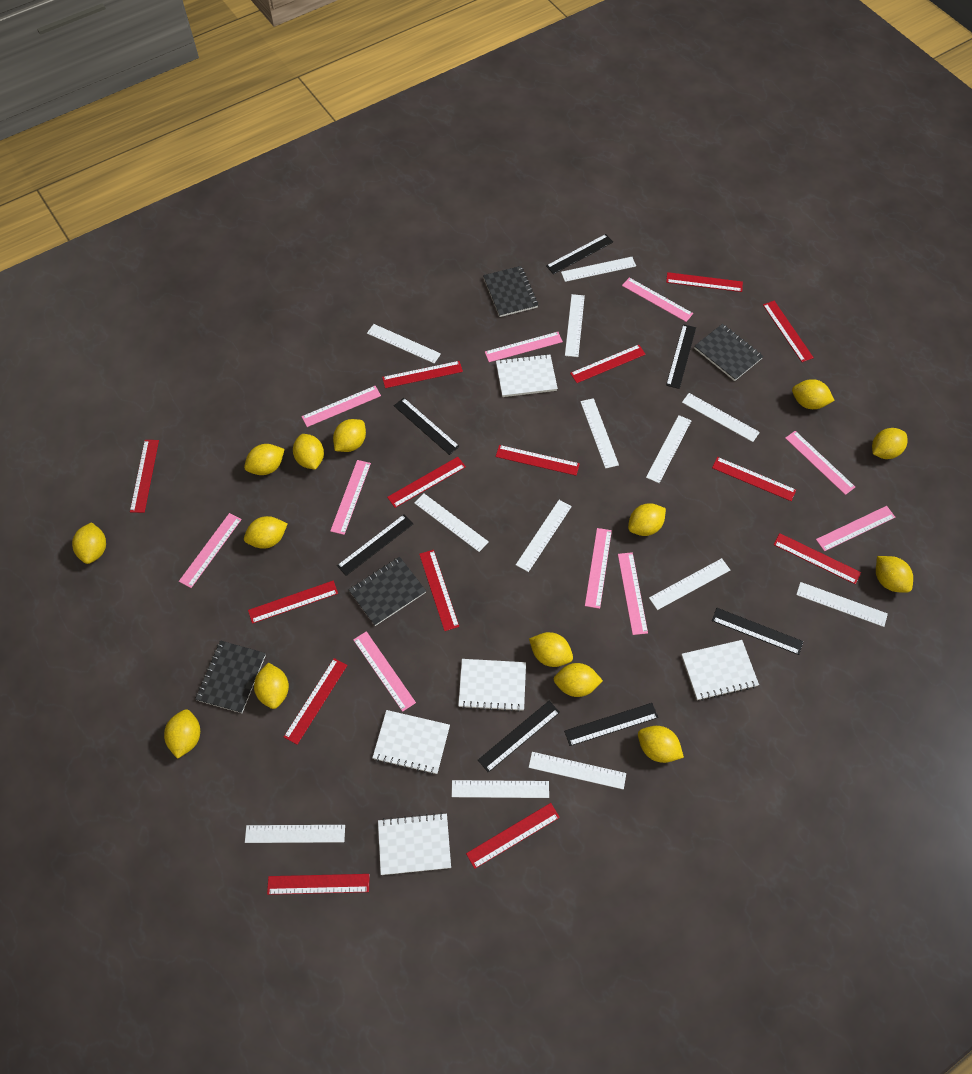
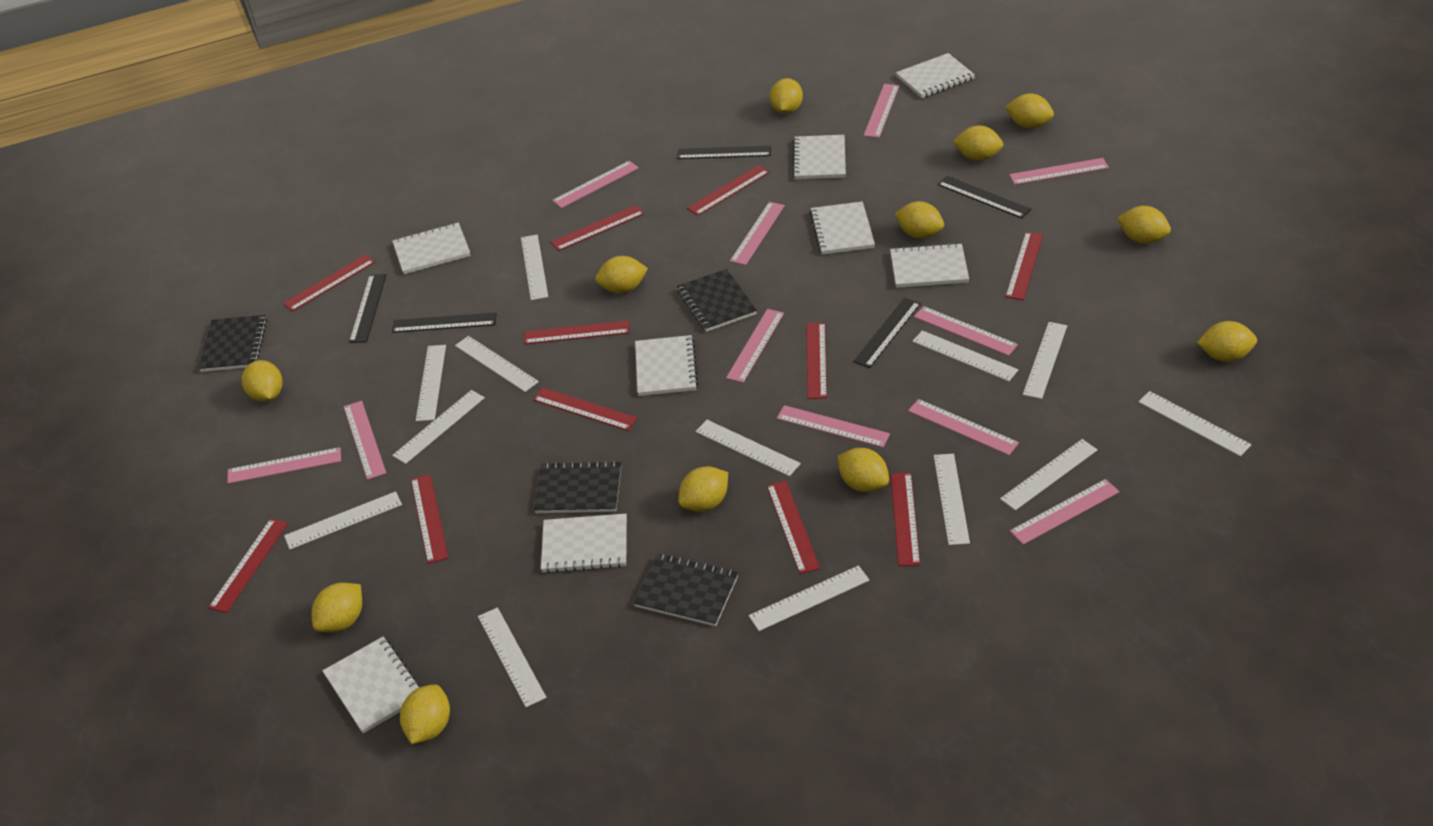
black ruler: 7 -> 5
pink ruler: 10 -> 11
red ruler: 14 -> 11
white notebook: 5 -> 8
yellow lemon: 14 -> 12

